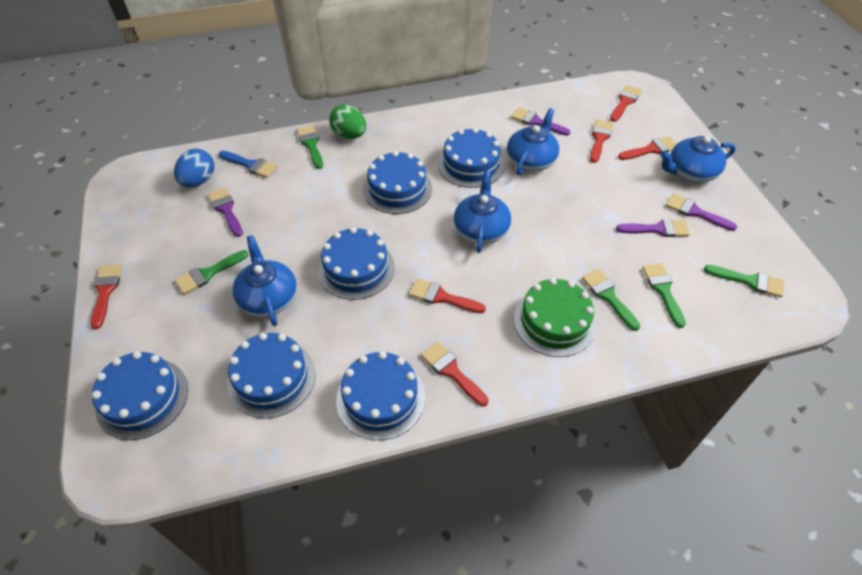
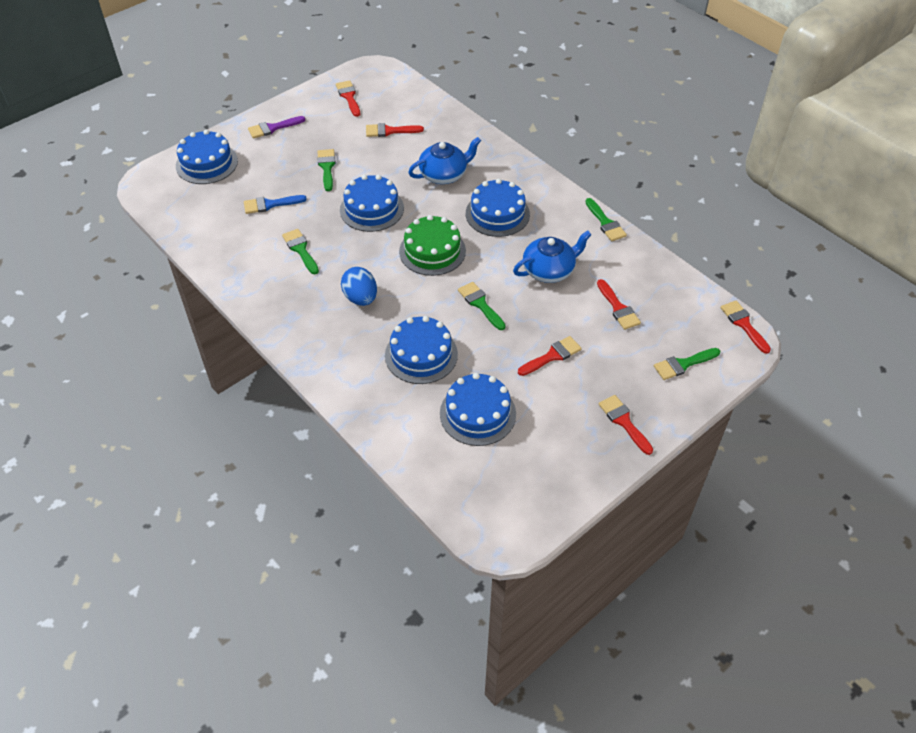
blue cake: 6 -> 5
blue teapot: 4 -> 2
green egg: 1 -> 0
purple brush: 4 -> 1

